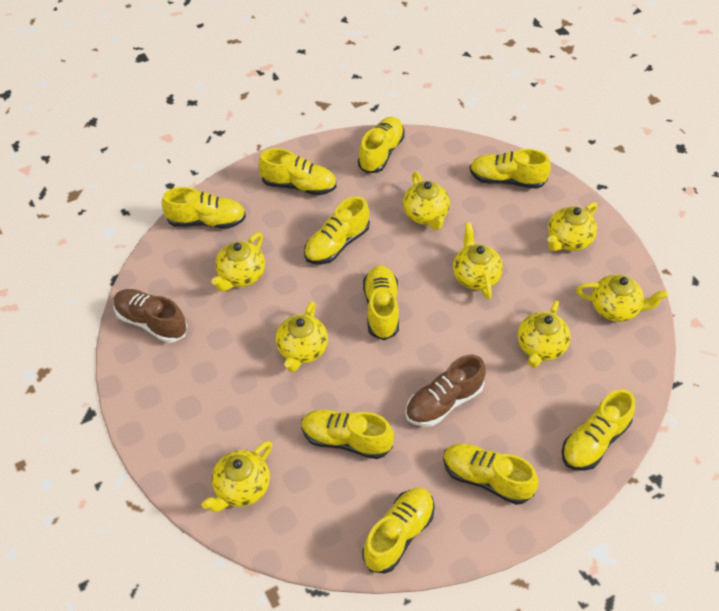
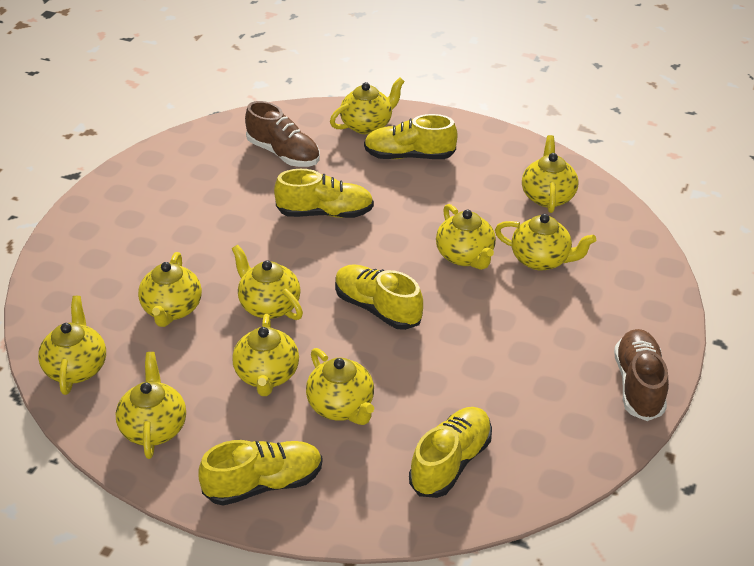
yellow shoe: 10 -> 5
yellow teapot: 8 -> 10

